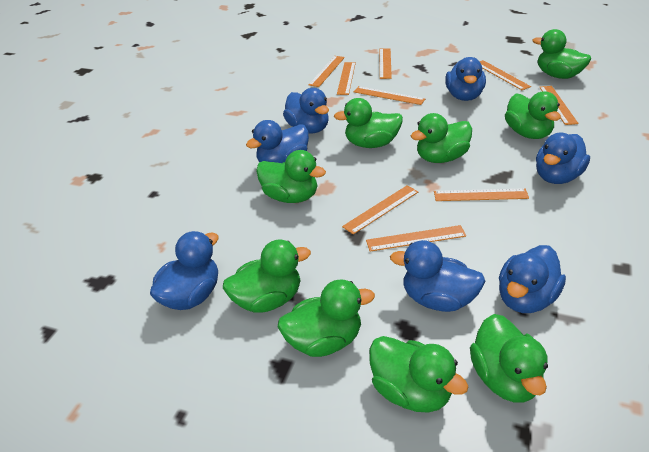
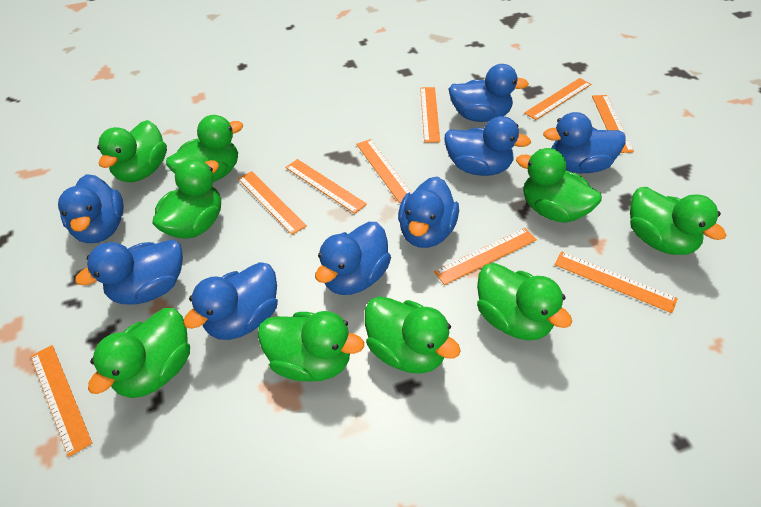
blue duck: 7 -> 8

